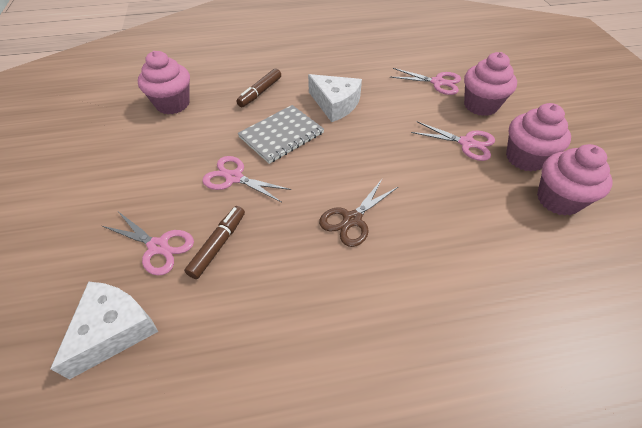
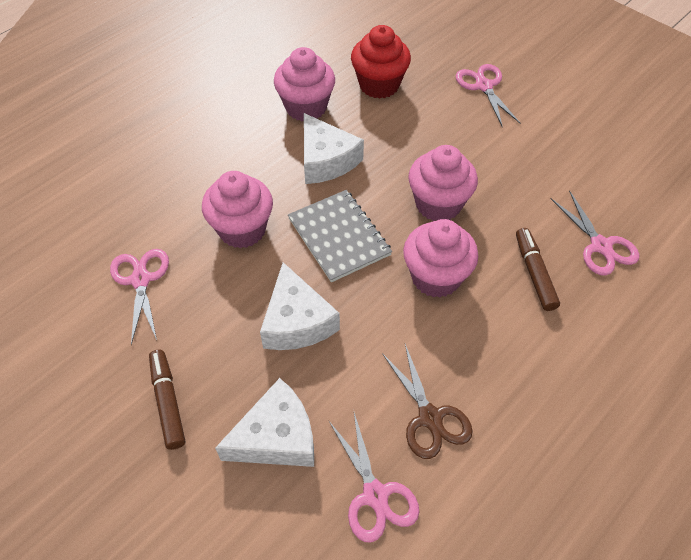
red cupcake: 0 -> 1
white cheese: 2 -> 3

